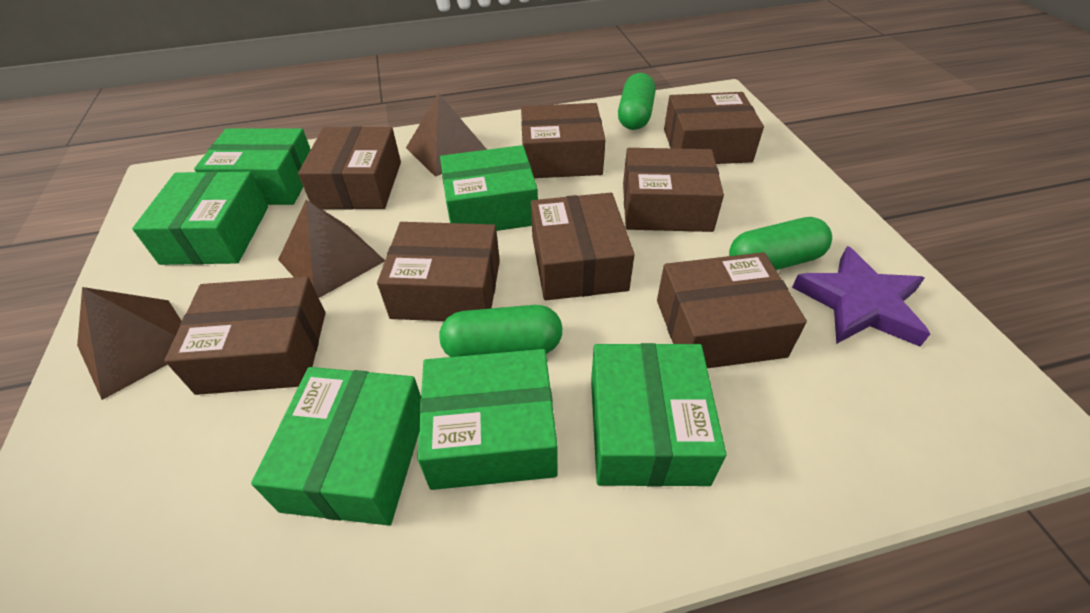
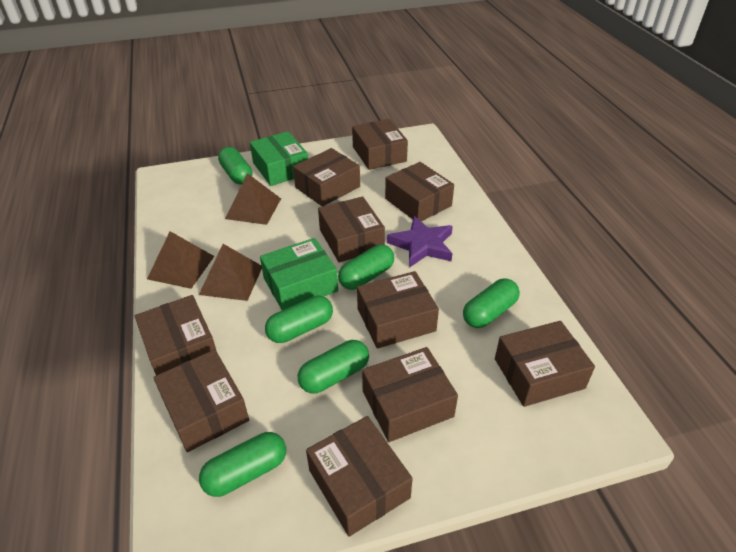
brown box: 8 -> 10
green box: 6 -> 2
green capsule: 3 -> 6

